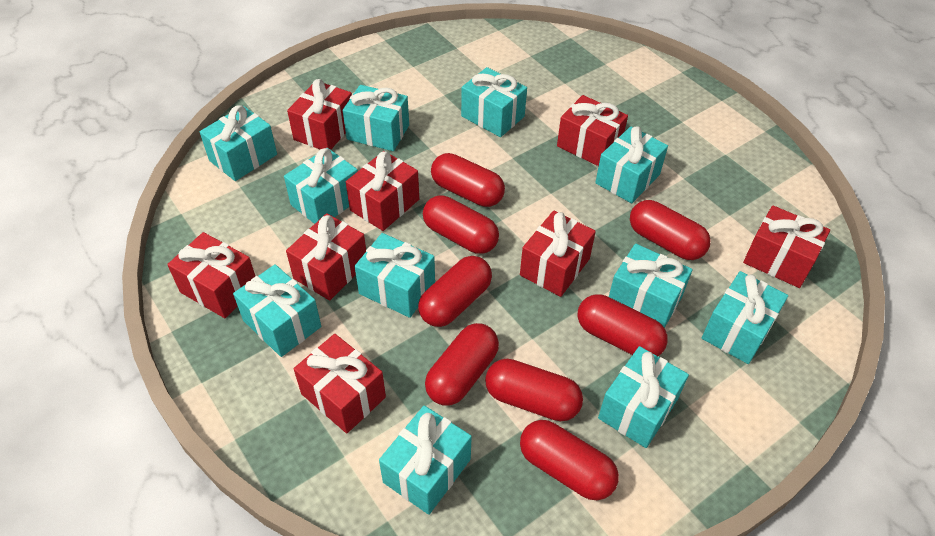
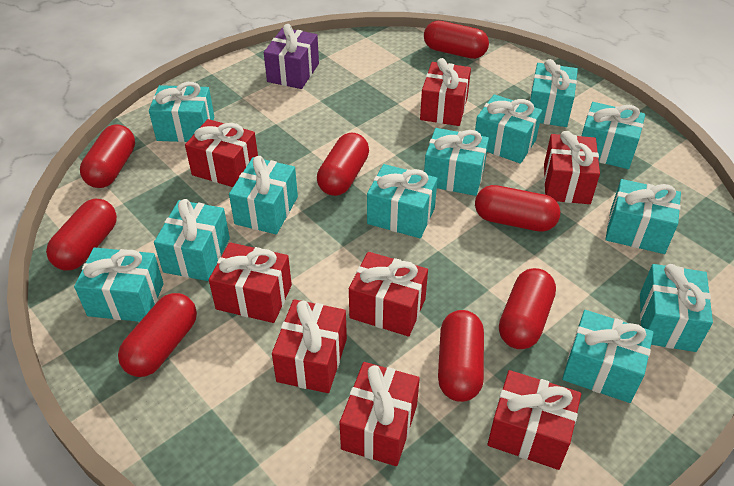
purple gift: 0 -> 1
turquoise gift: 11 -> 12

